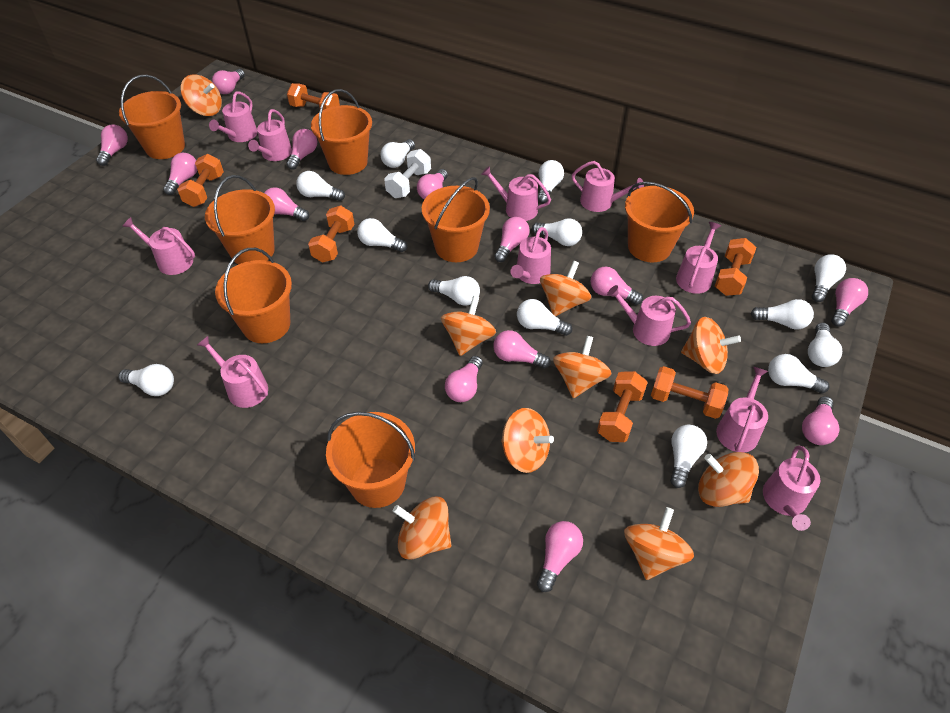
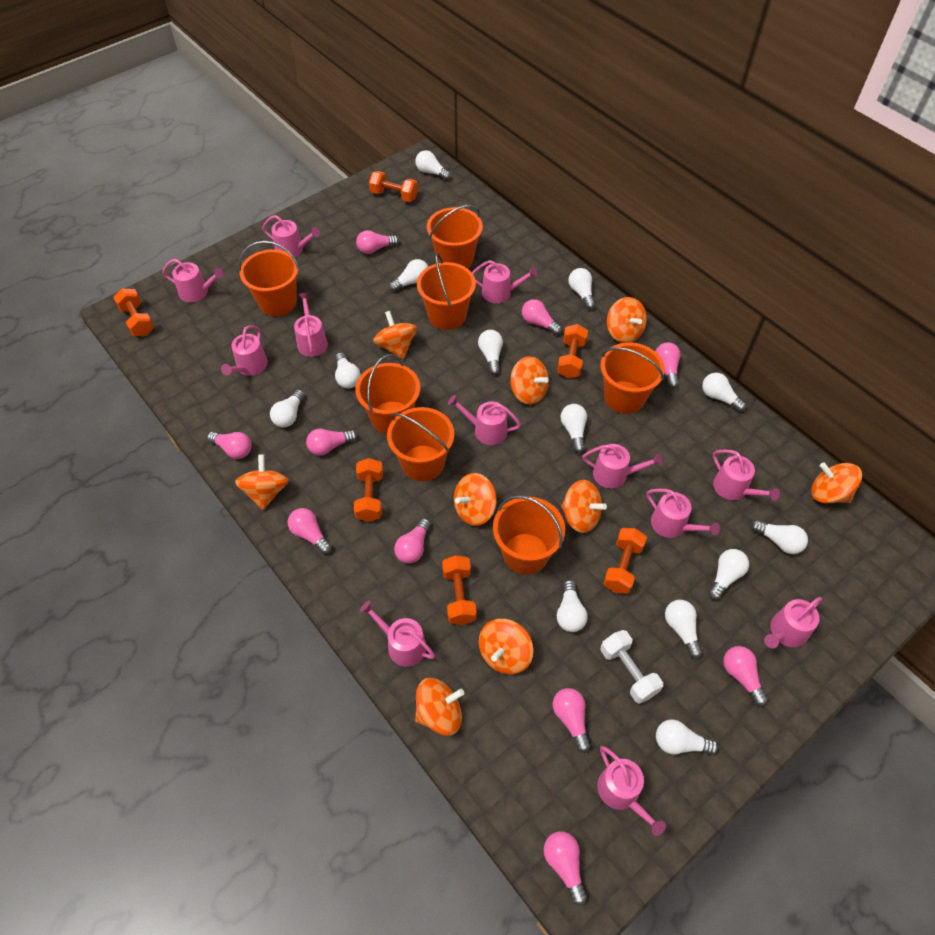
pink light bulb: 13 -> 10
pink watering can: 11 -> 12

